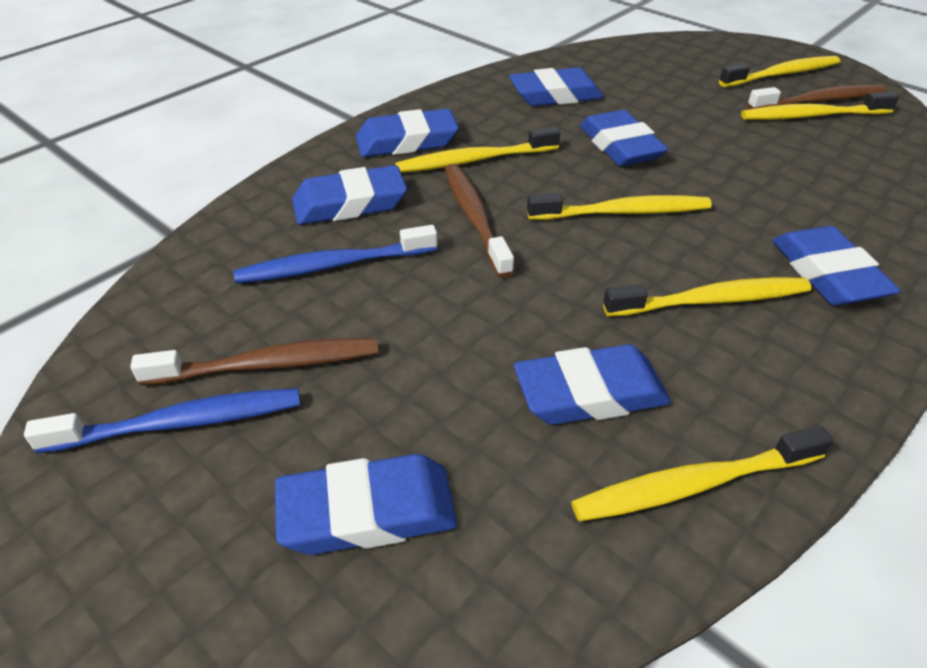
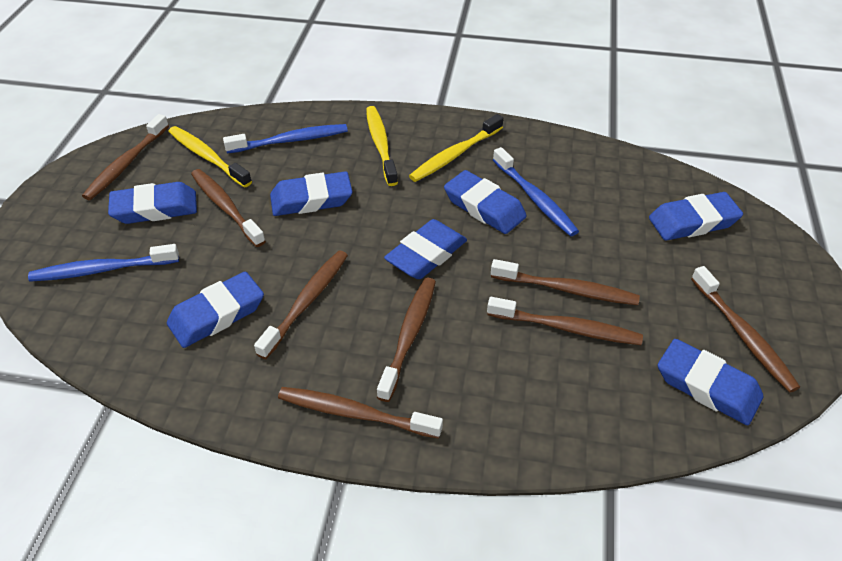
blue toothbrush: 2 -> 3
brown toothbrush: 3 -> 8
yellow toothbrush: 6 -> 3

